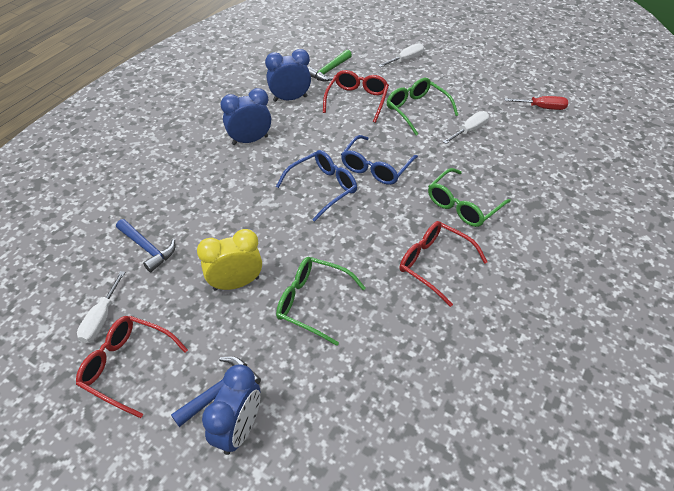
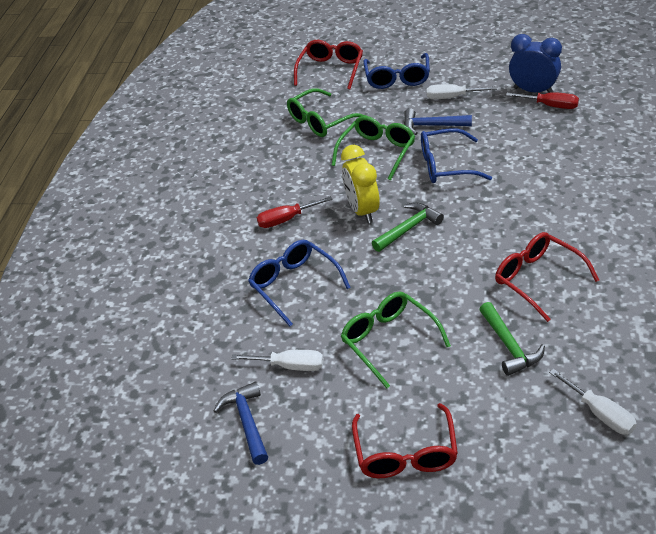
blue clock: 3 -> 1
blue glasses: 2 -> 3
green hammer: 1 -> 2
red screwdriver: 1 -> 2

